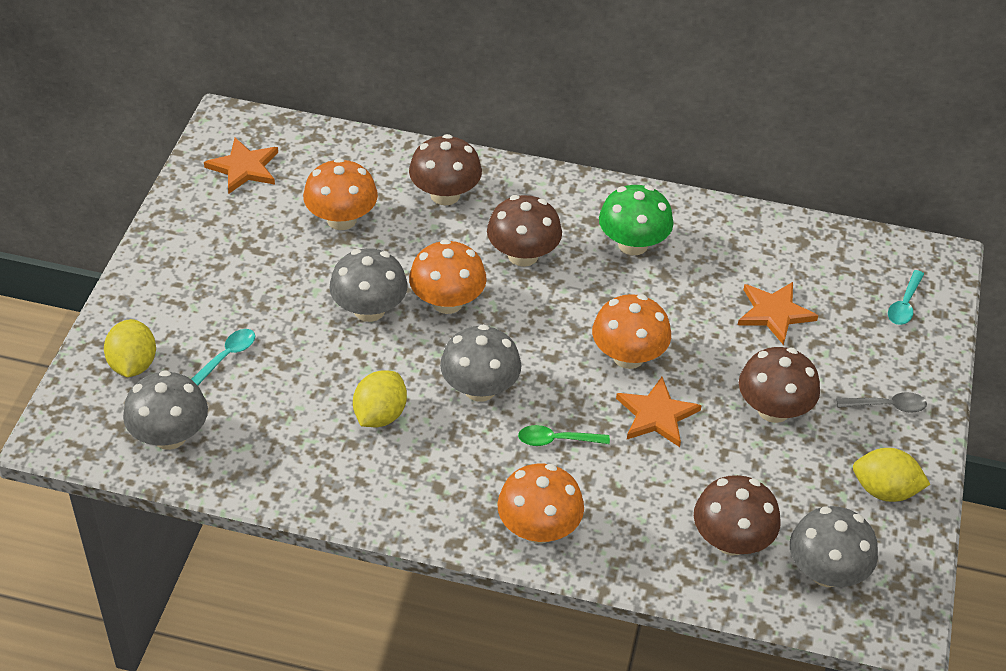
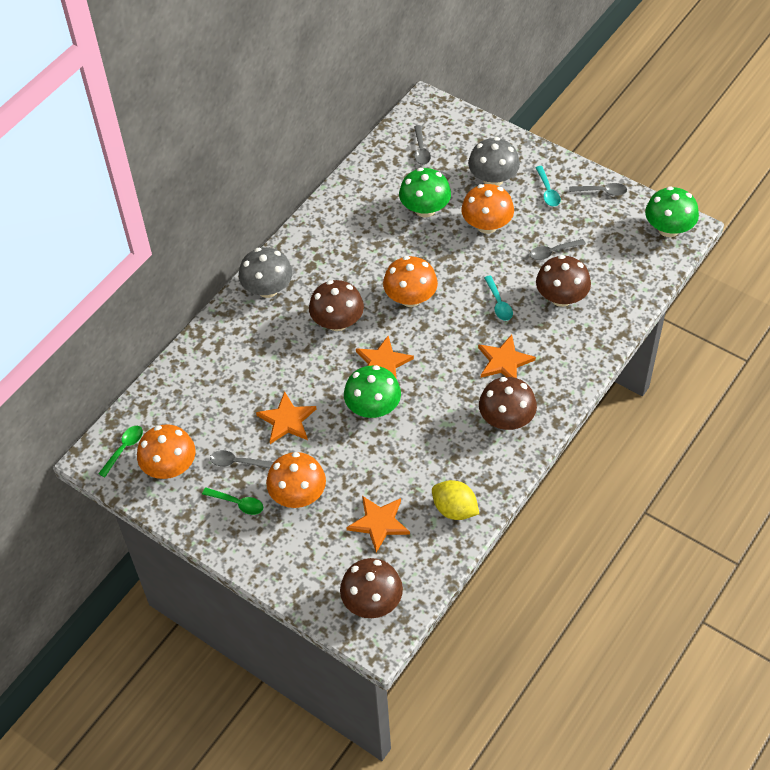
green mushroom: 1 -> 3
green spoon: 1 -> 2
grey mushroom: 4 -> 2
grey spoon: 1 -> 4
orange star: 3 -> 4
yellow lemon: 3 -> 1

